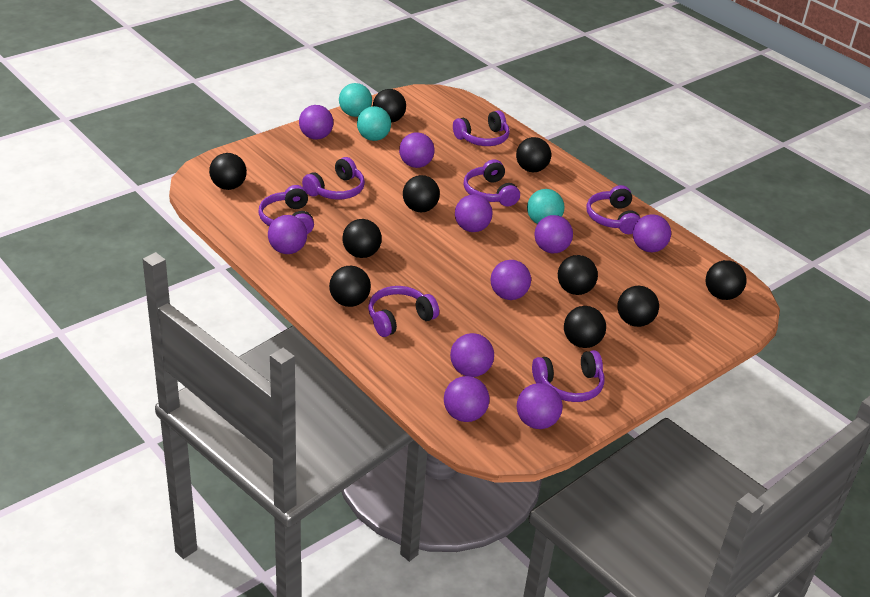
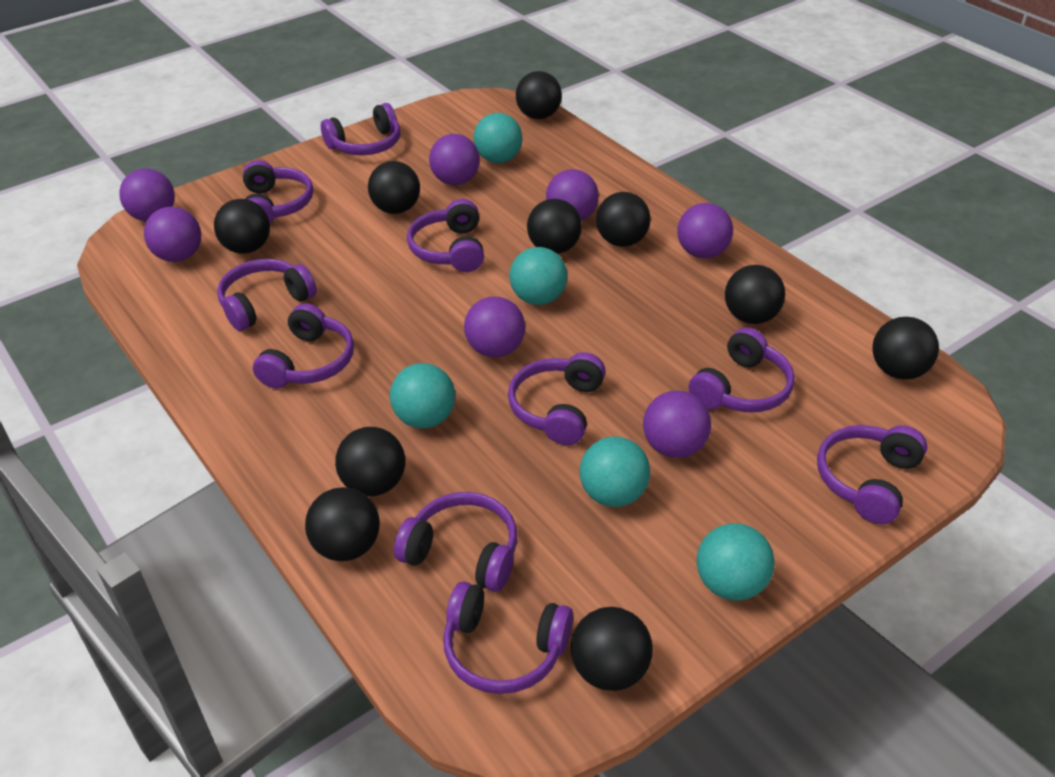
purple ball: 10 -> 7
purple headphones: 7 -> 10
turquoise ball: 3 -> 5

